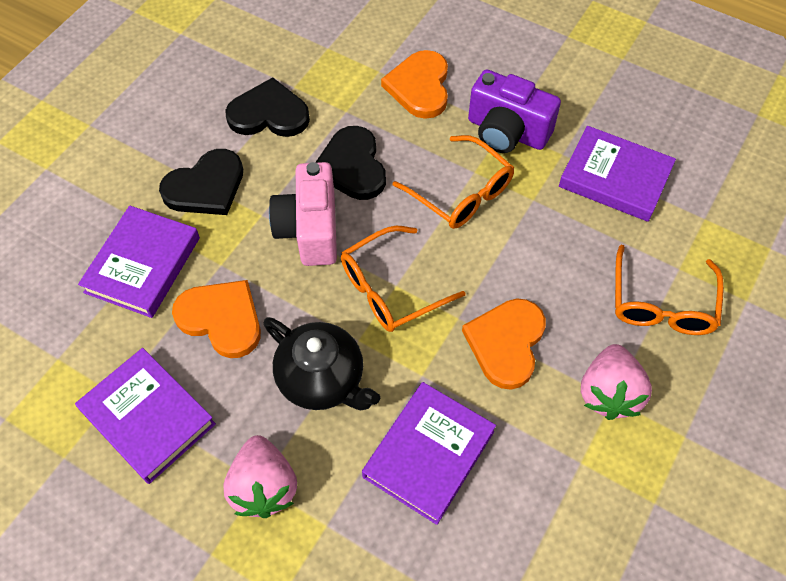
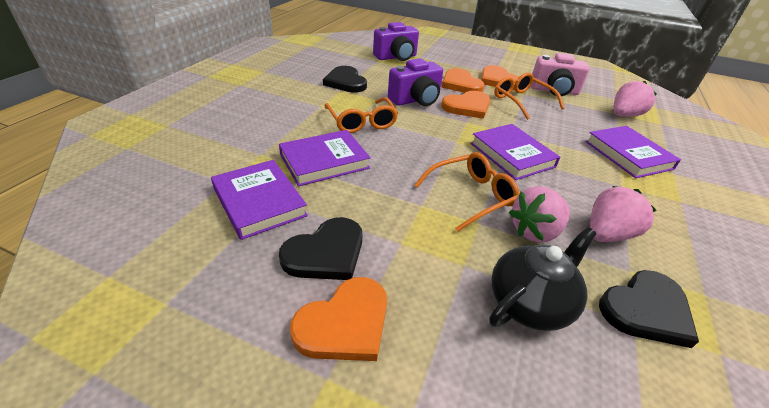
orange heart: 3 -> 4
pink strawberry: 2 -> 3
purple camera: 1 -> 2

